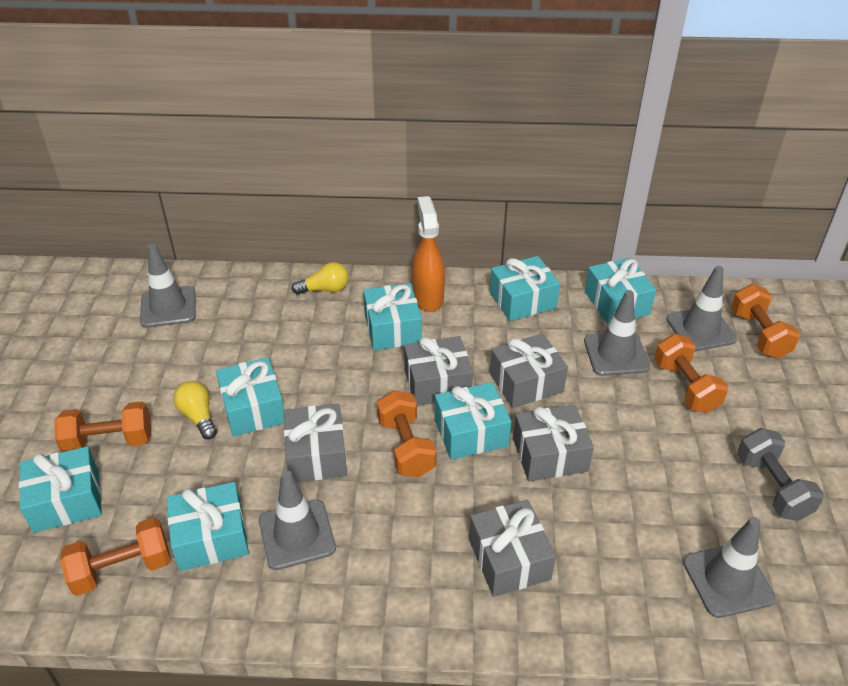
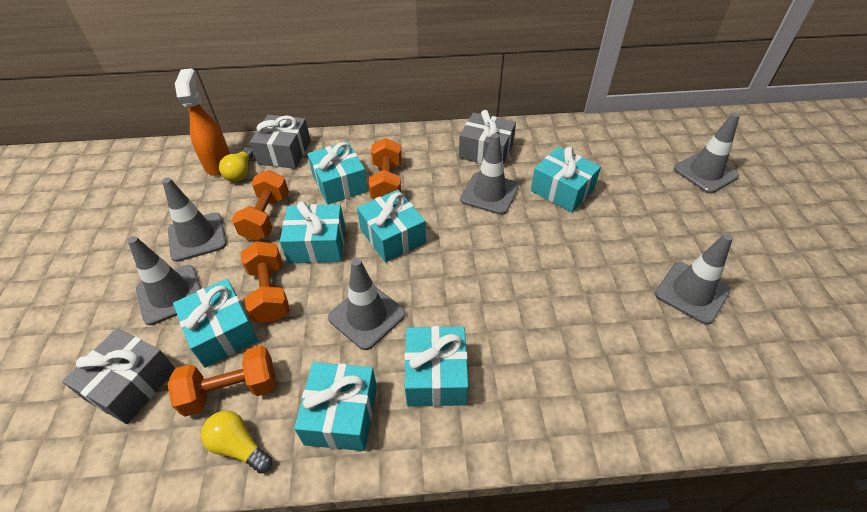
grey dumbbell: 1 -> 0
grey gift: 5 -> 3
grey traffic cone: 5 -> 6
orange dumbbell: 5 -> 4

